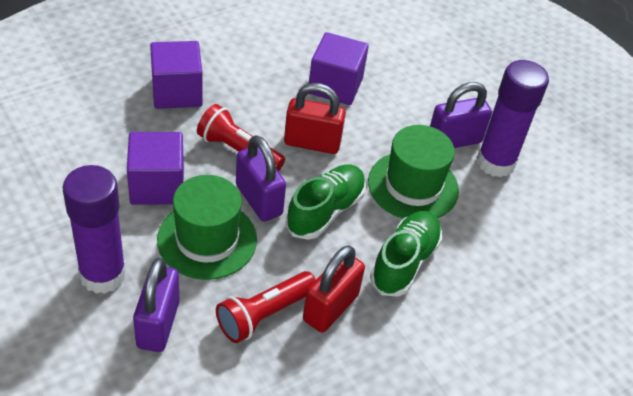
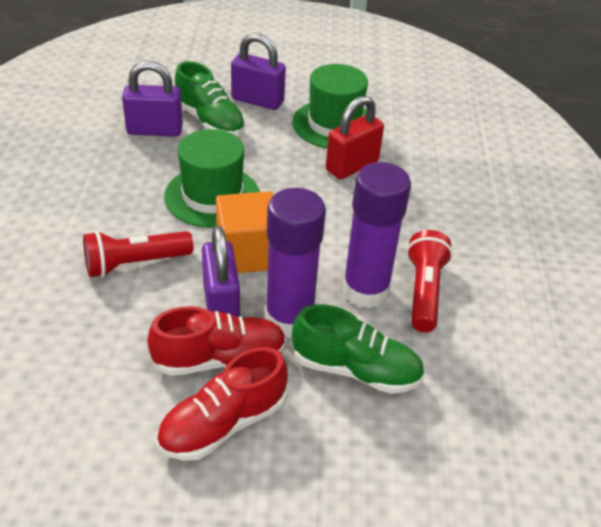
orange cube: 0 -> 1
purple cube: 3 -> 0
red padlock: 2 -> 1
red shoe: 0 -> 2

